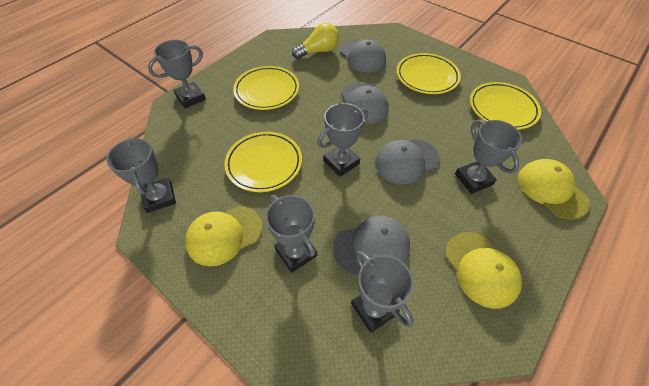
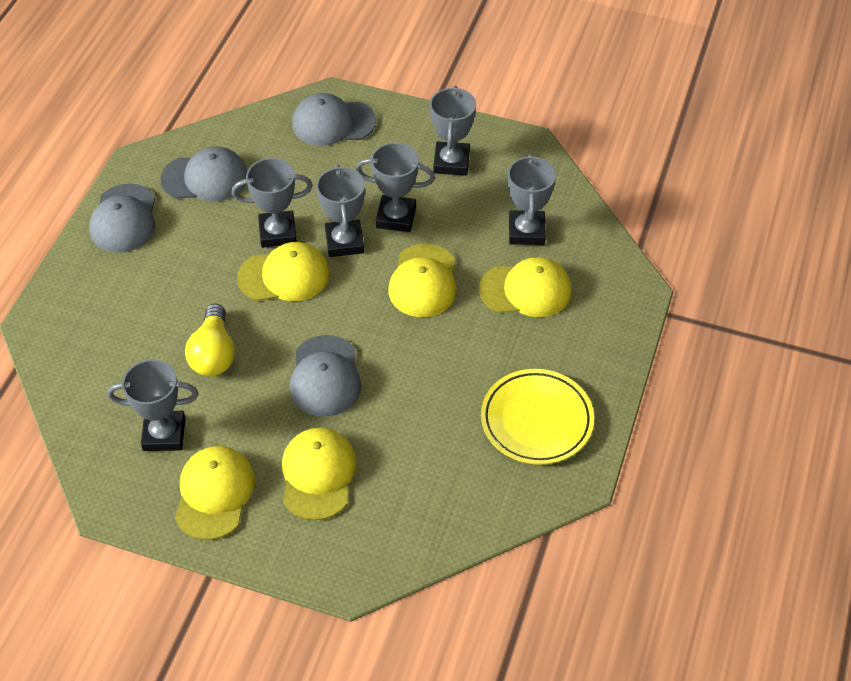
yellow cap: 3 -> 5
yellow plate: 4 -> 1

